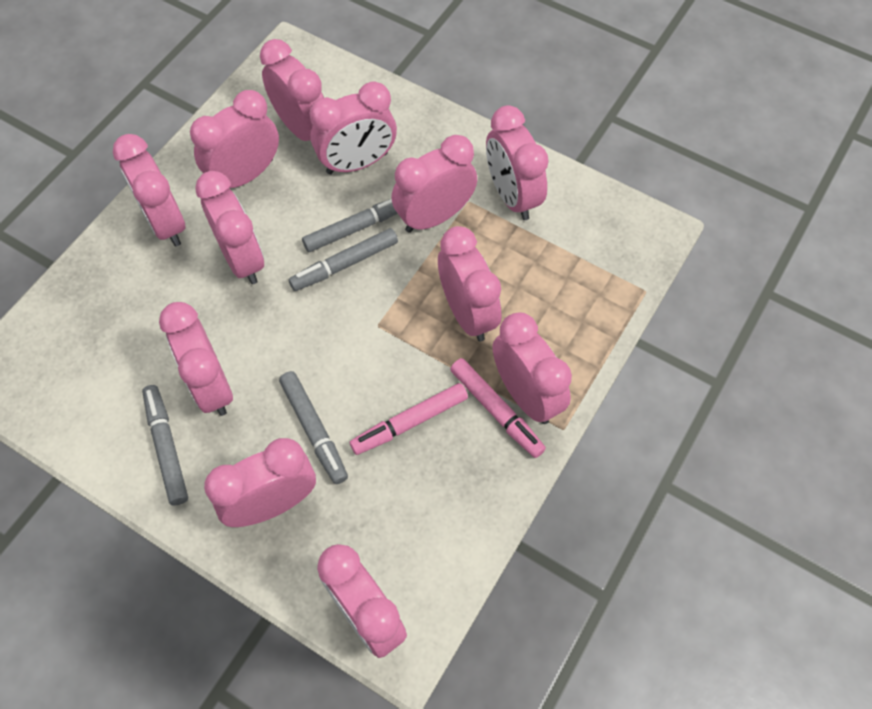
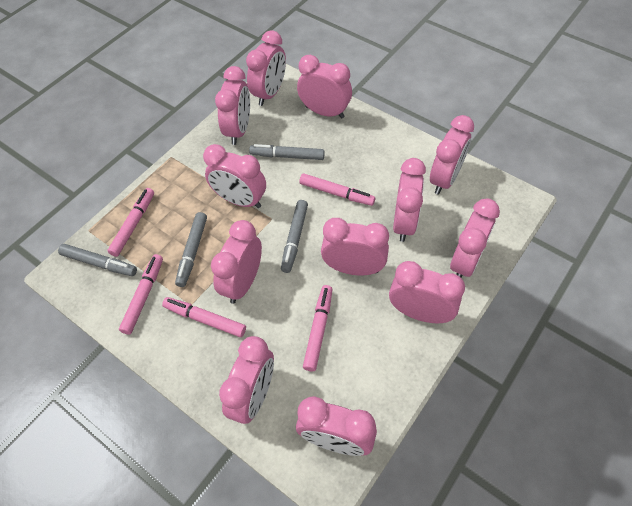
pink marker: 2 -> 5

